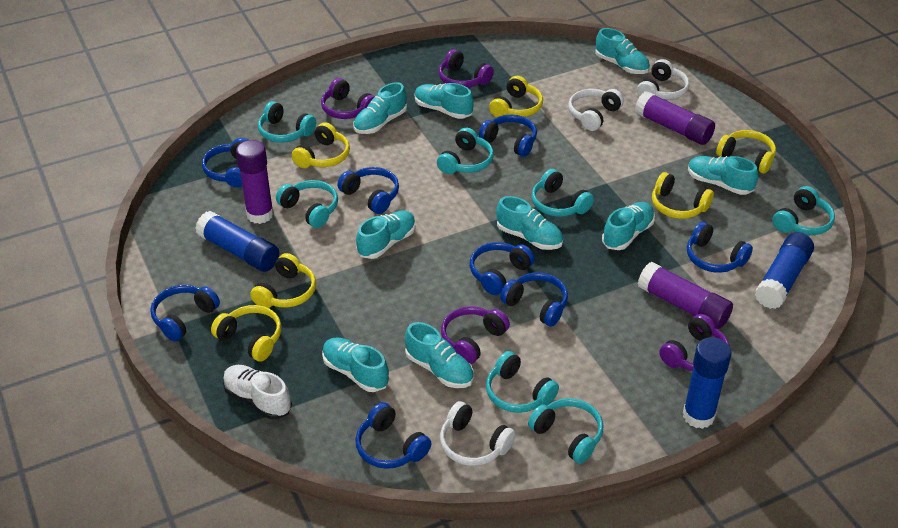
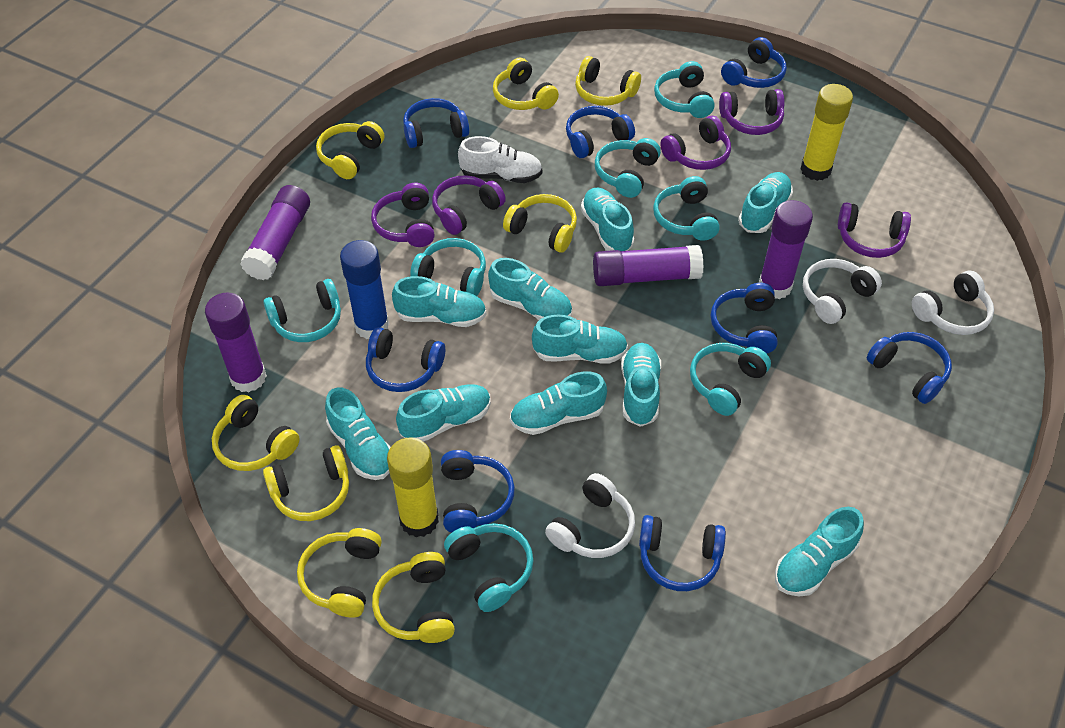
blue glue stick: 3 -> 1
purple glue stick: 3 -> 4
purple headphones: 4 -> 5
turquoise shoe: 9 -> 10
yellow glue stick: 0 -> 2
yellow headphones: 6 -> 8

